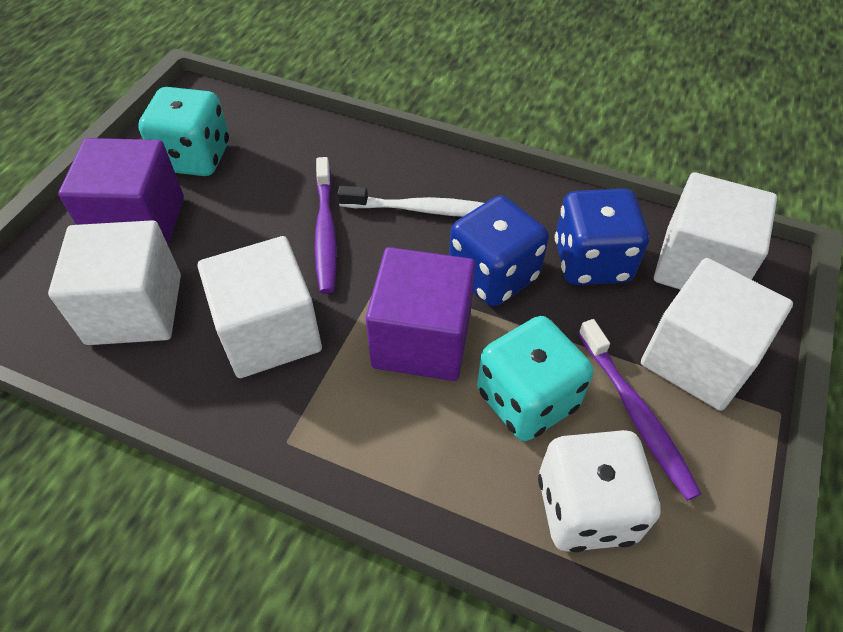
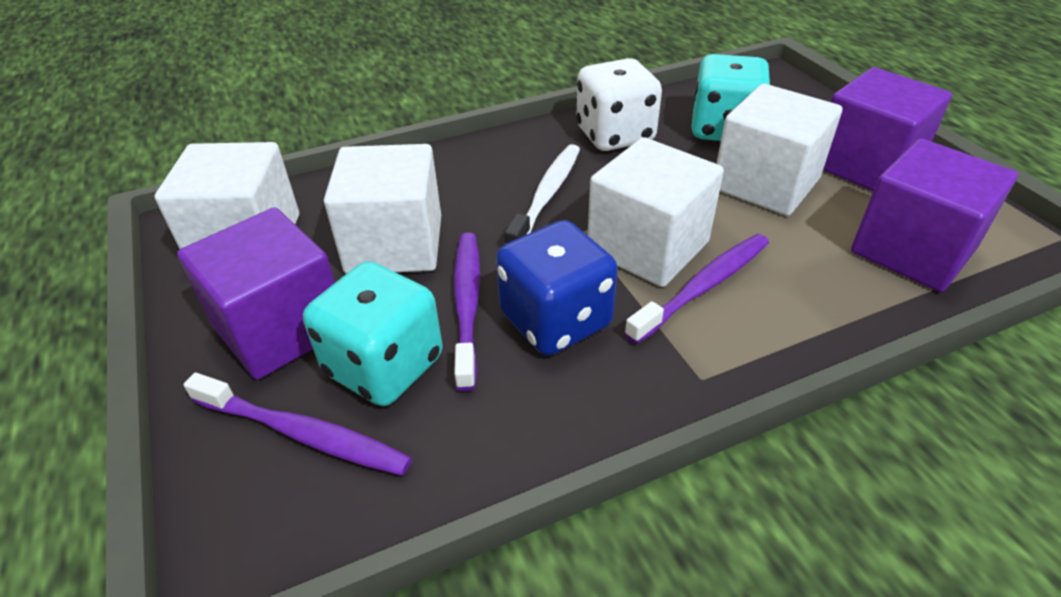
blue dice: 2 -> 1
purple cube: 2 -> 3
purple toothbrush: 2 -> 3

